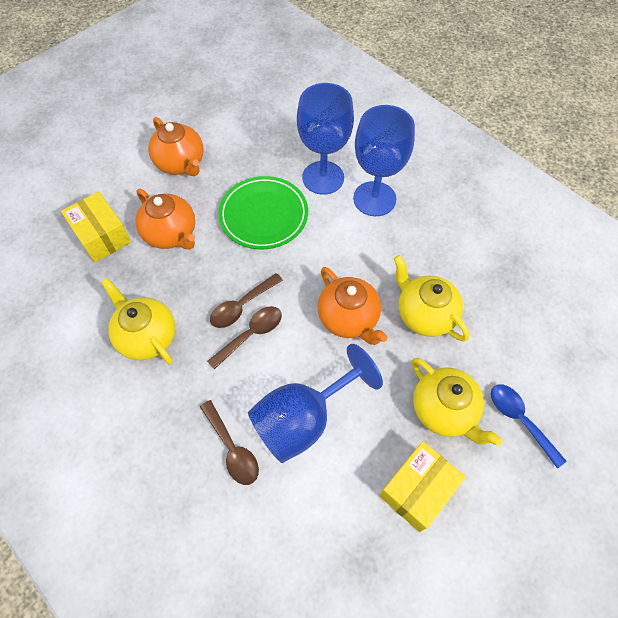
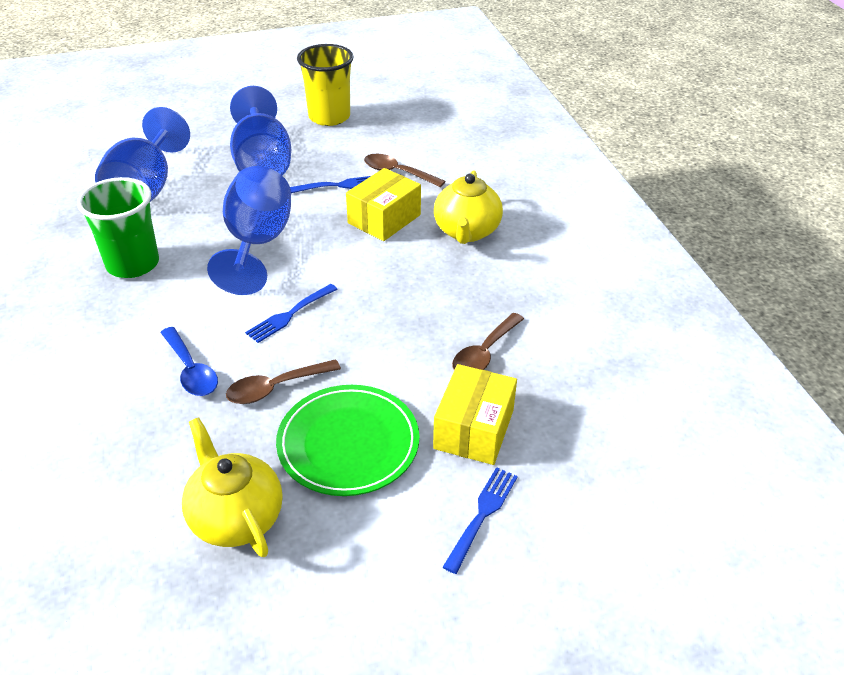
blue fork: 0 -> 3
green cup: 0 -> 1
orange teapot: 3 -> 0
yellow cup: 0 -> 1
yellow teapot: 3 -> 2

